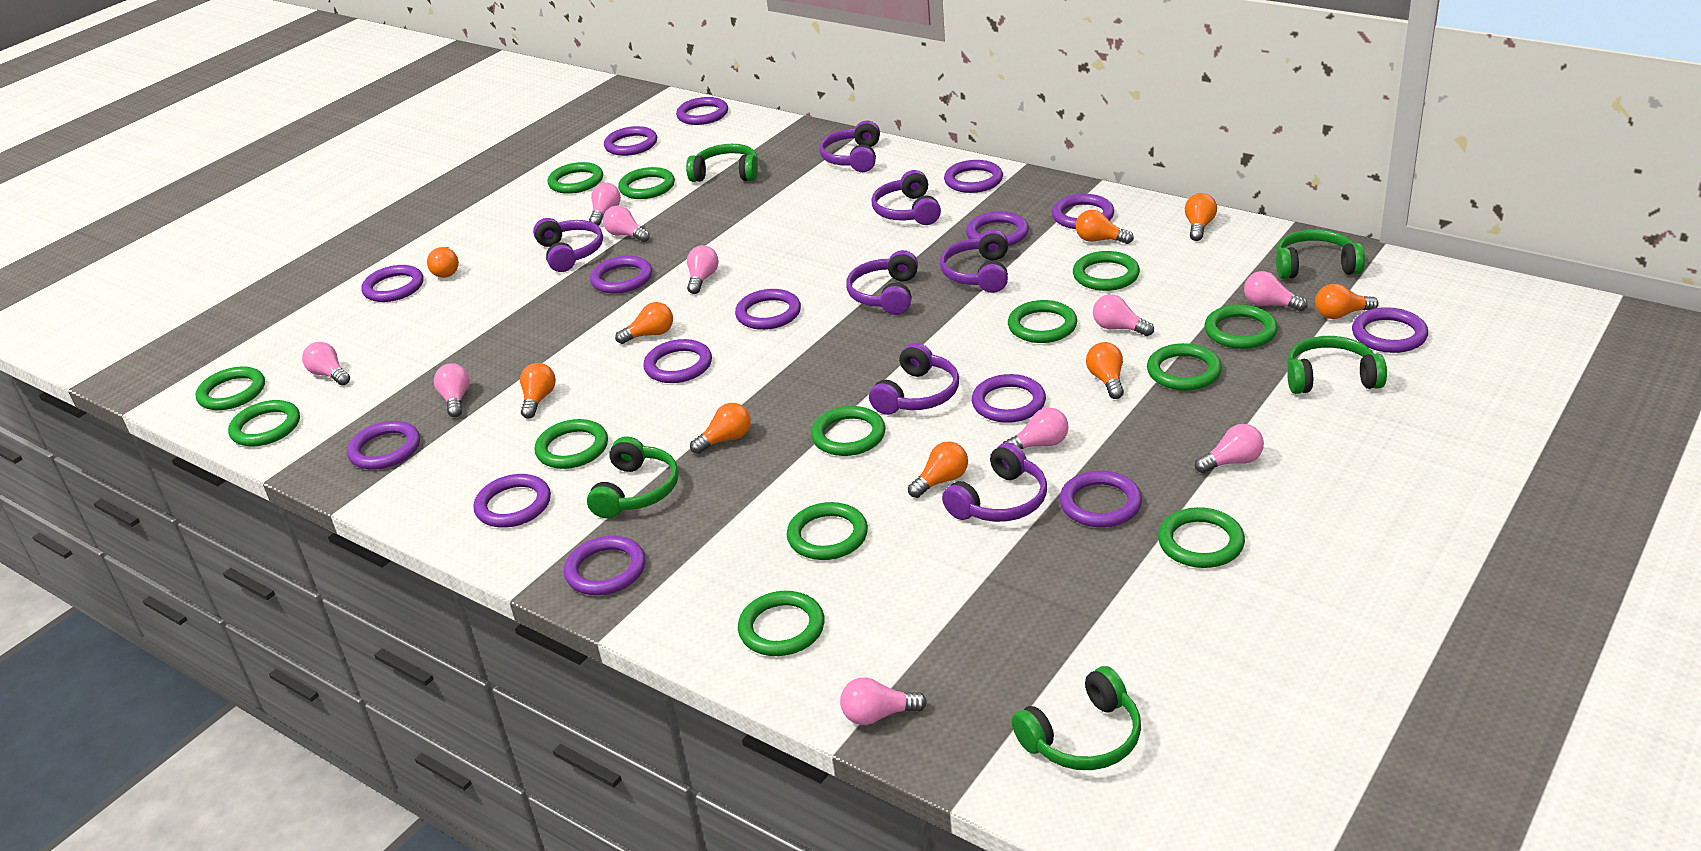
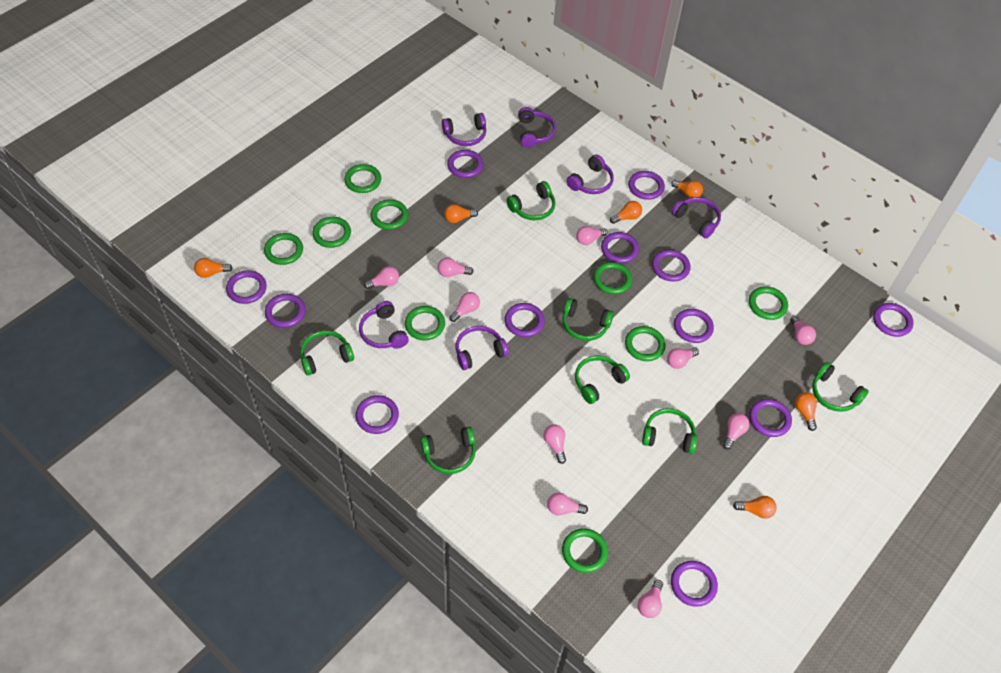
green headphones: 5 -> 7
green ring: 13 -> 9
orange light bulb: 9 -> 6
purple headphones: 7 -> 6
purple ring: 15 -> 12

